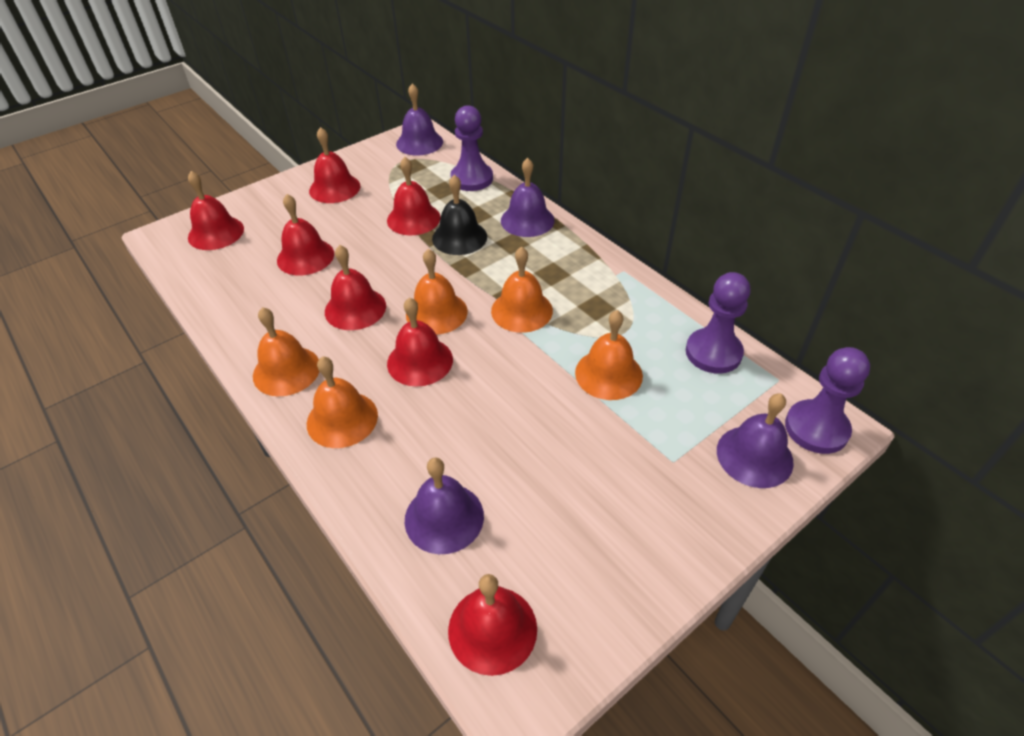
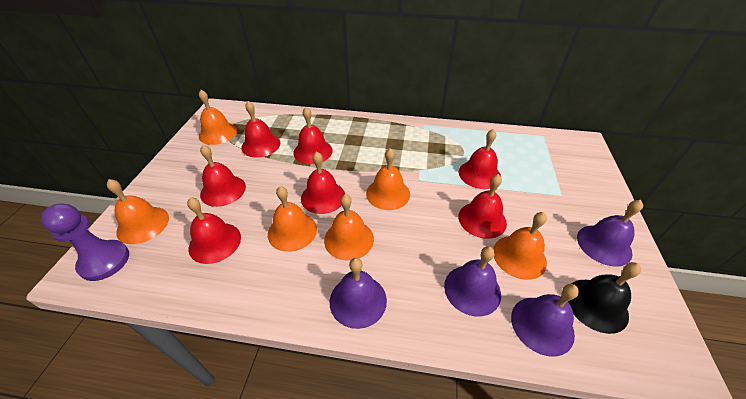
orange bell: 5 -> 6
purple pawn: 3 -> 1

